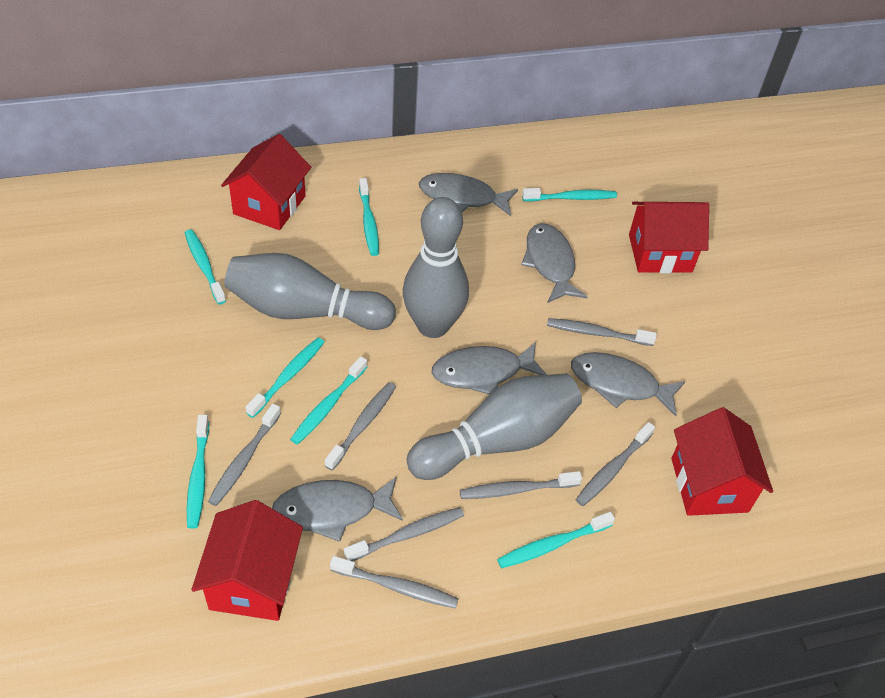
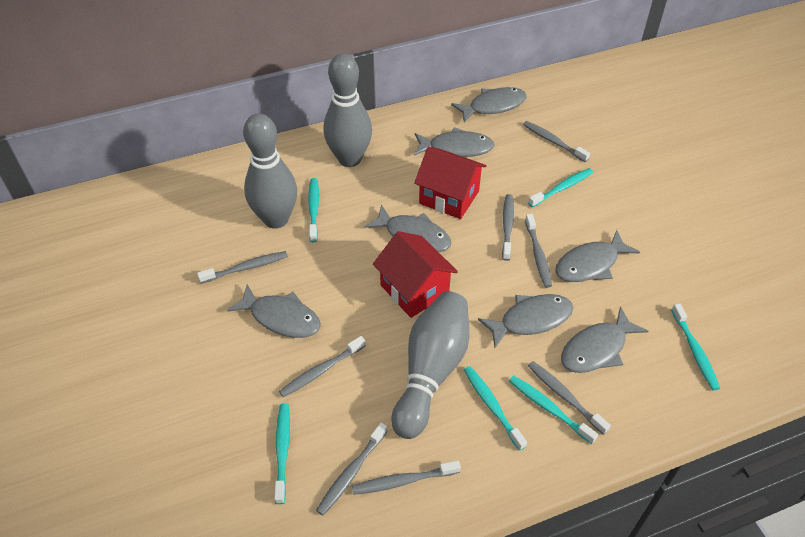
grey fish: 5 -> 7
grey toothbrush: 7 -> 8
red house: 4 -> 2
turquoise toothbrush: 7 -> 6

